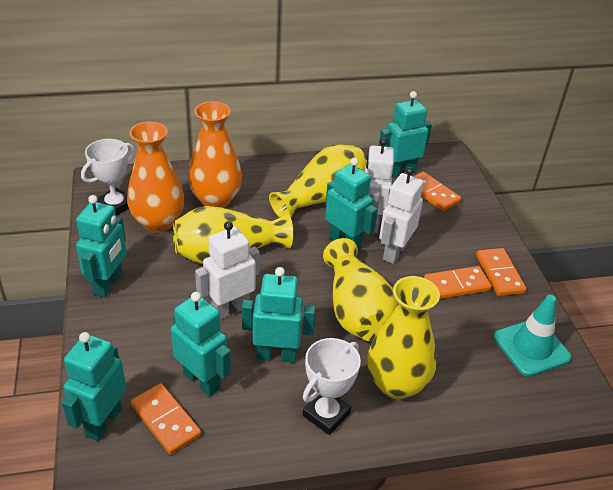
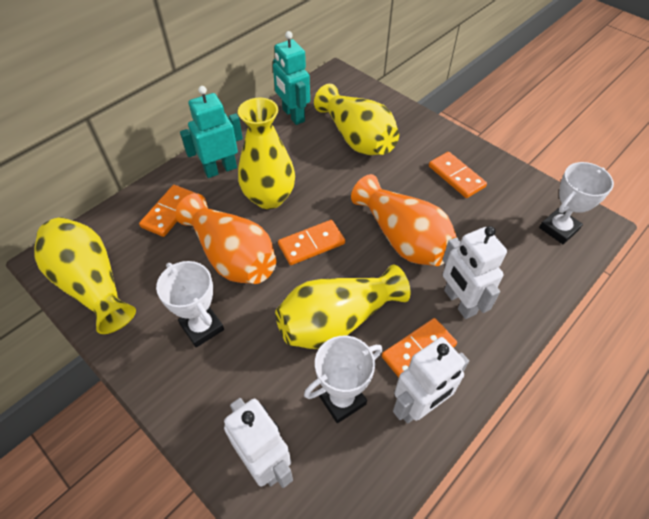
turquoise robot: 6 -> 2
turquoise traffic cone: 1 -> 0
white trophy: 2 -> 3

